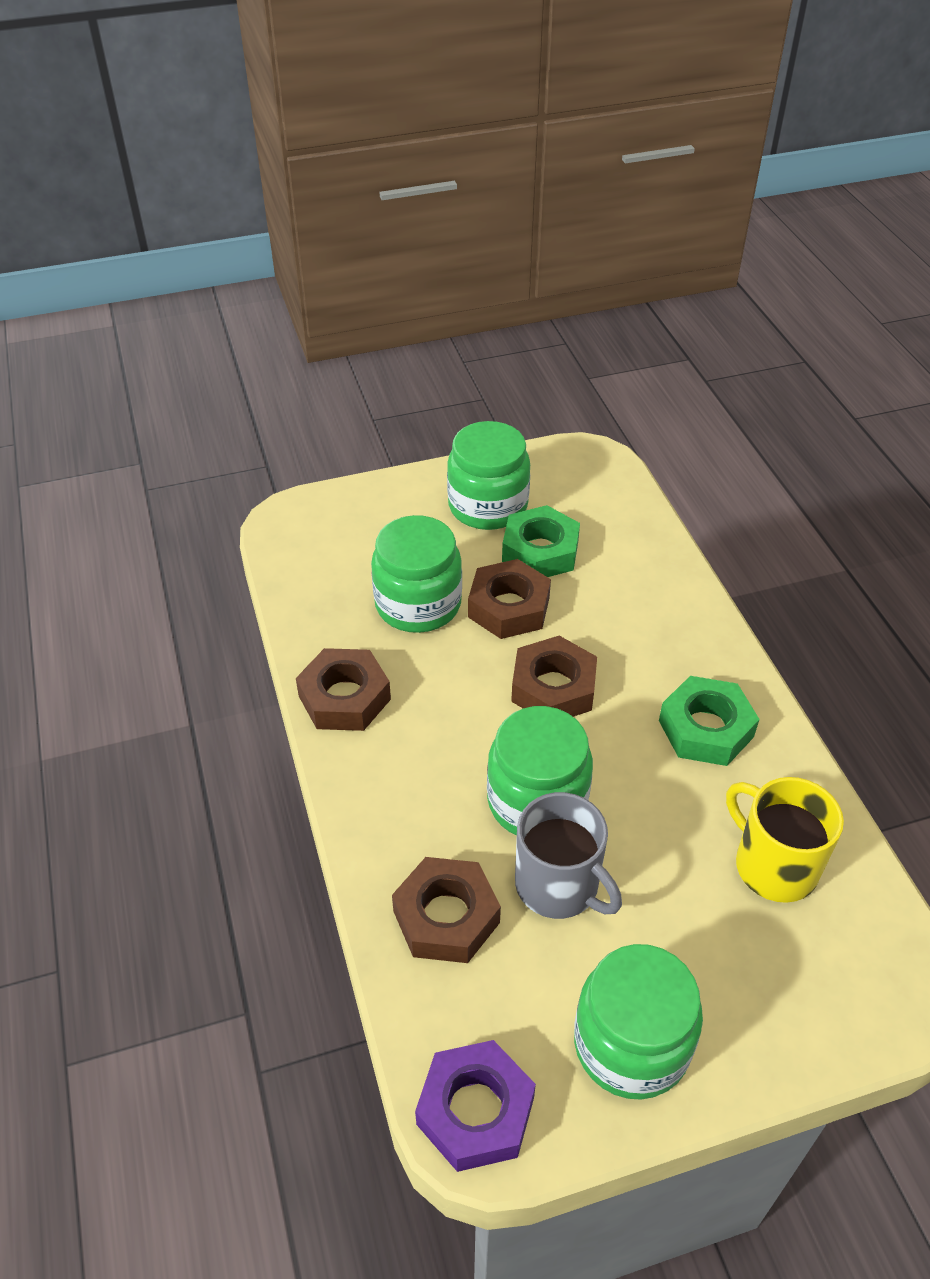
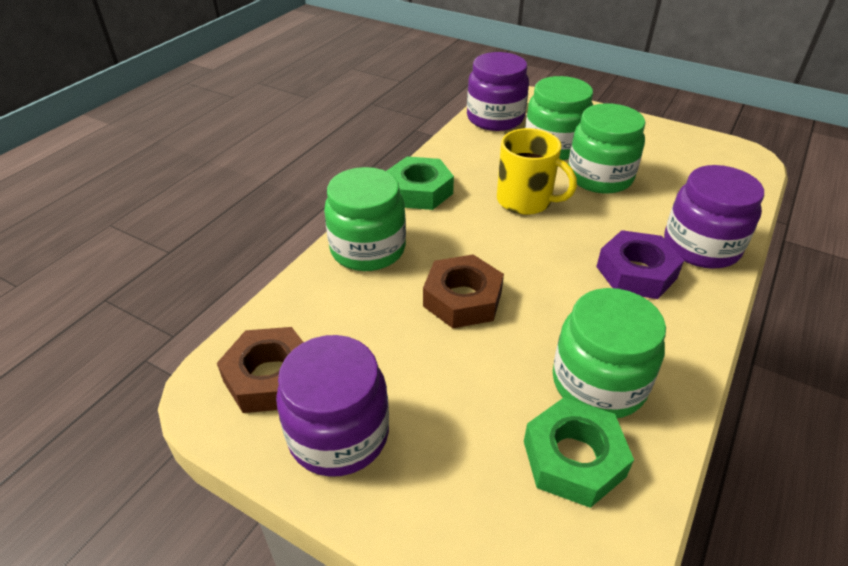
brown nut: 4 -> 2
grey mug: 1 -> 0
purple jar: 0 -> 3

